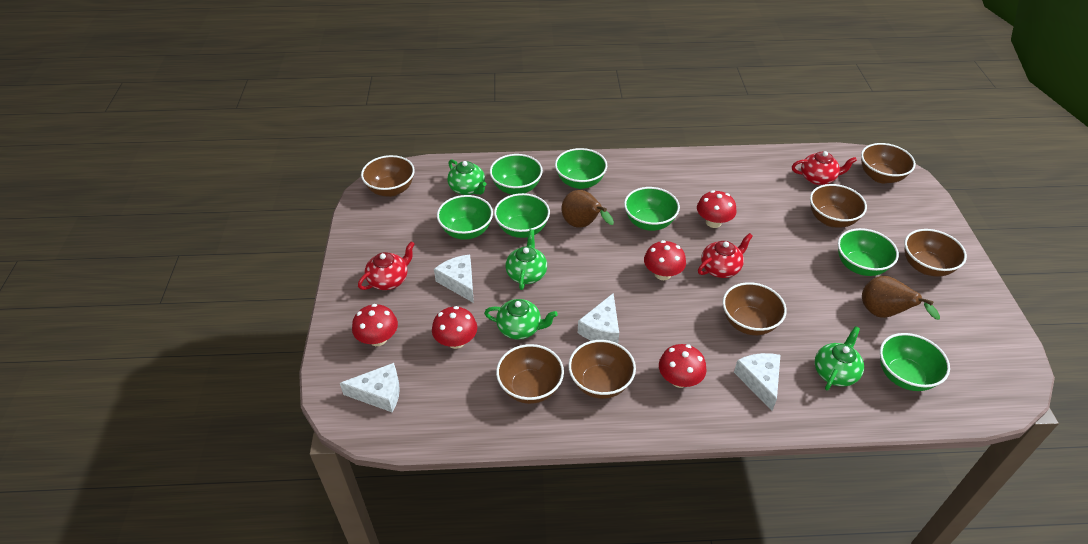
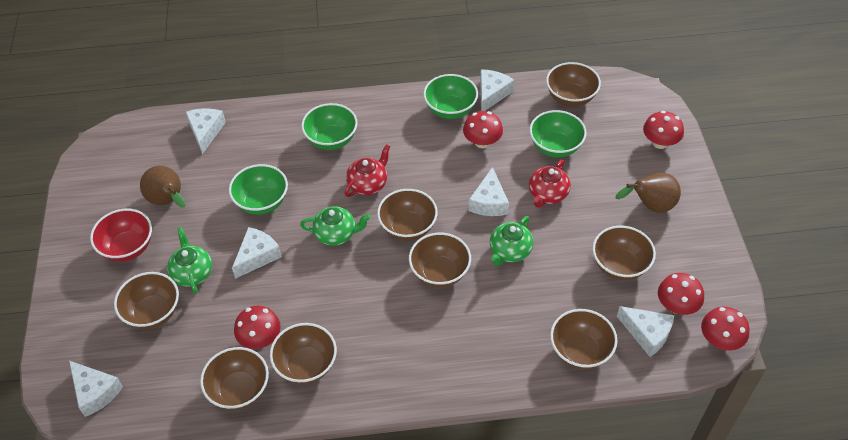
brown bowl: 7 -> 8
green bowl: 7 -> 4
green teapot: 4 -> 3
red bowl: 0 -> 1
red teapot: 3 -> 2
white cheese: 4 -> 6

